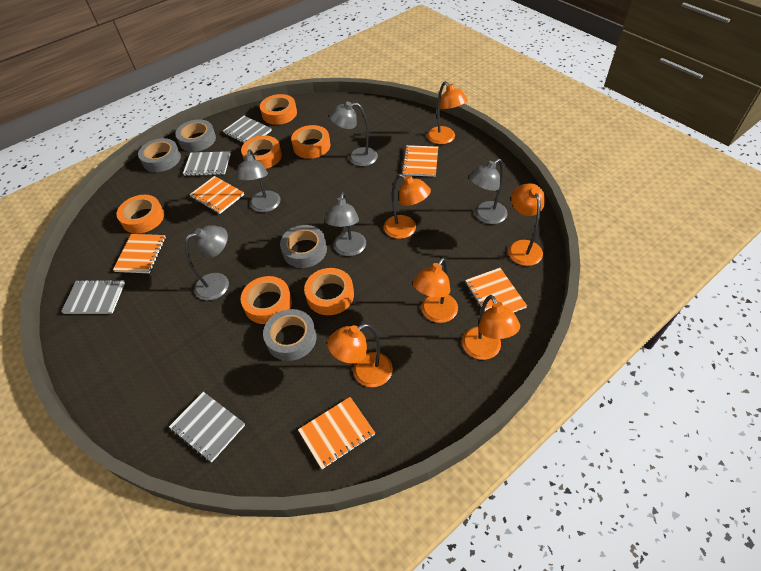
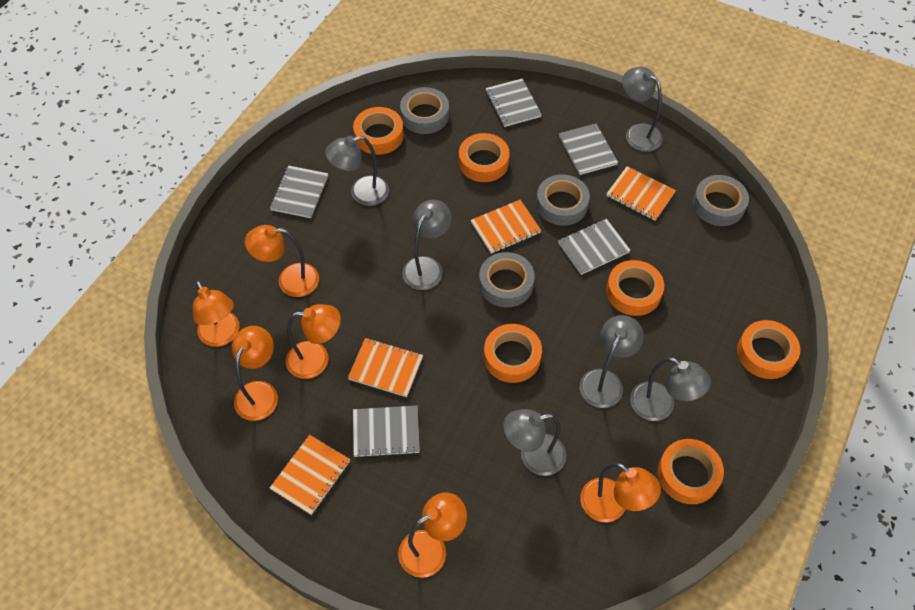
grey lamp: 5 -> 6
grey notebook: 4 -> 5
orange notebook: 5 -> 4

